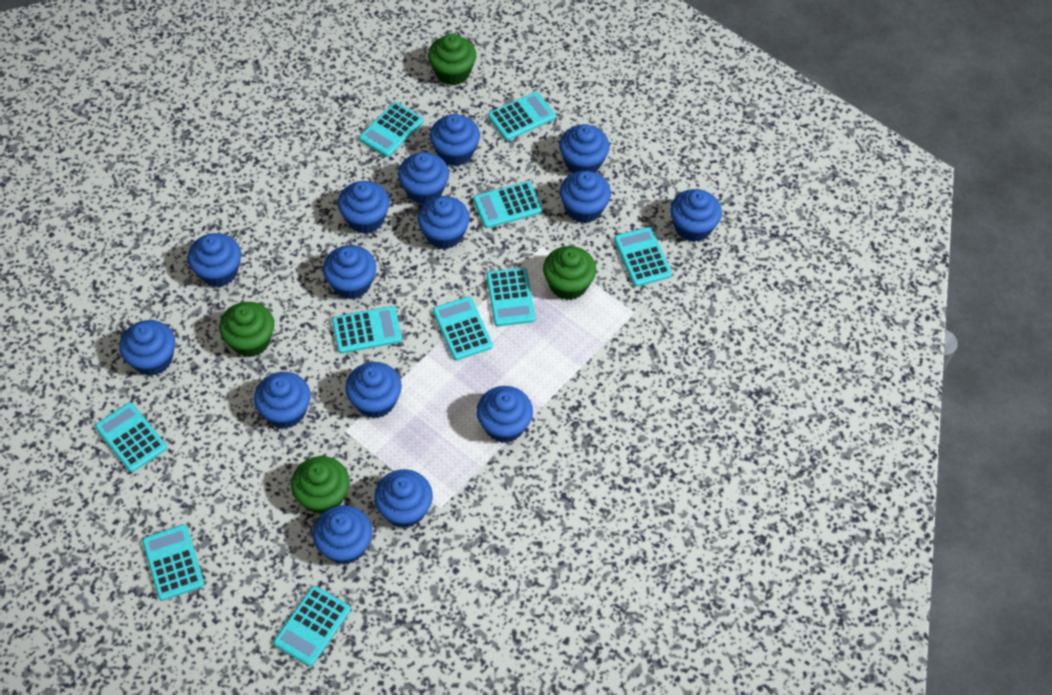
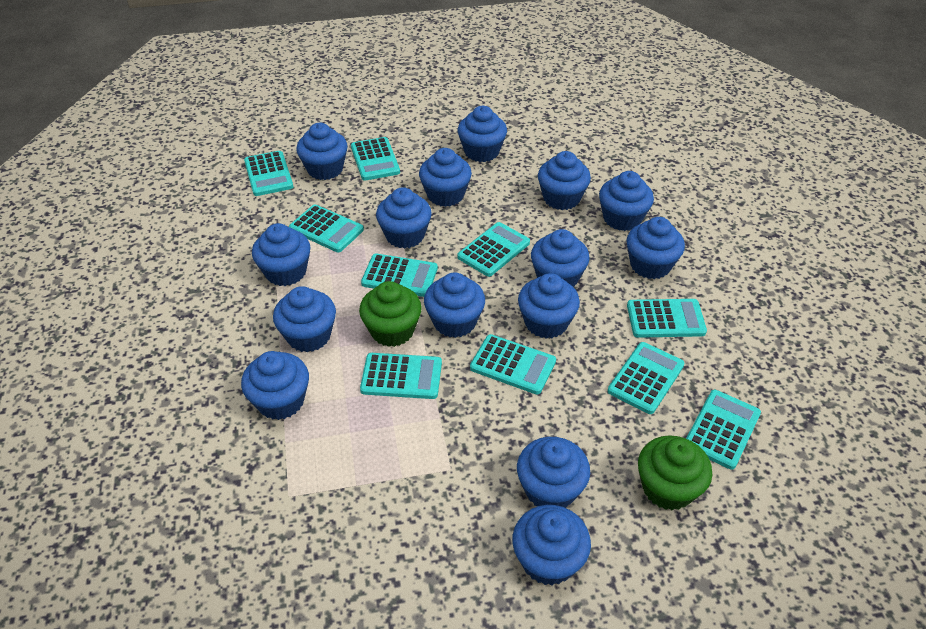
green cupcake: 4 -> 2

